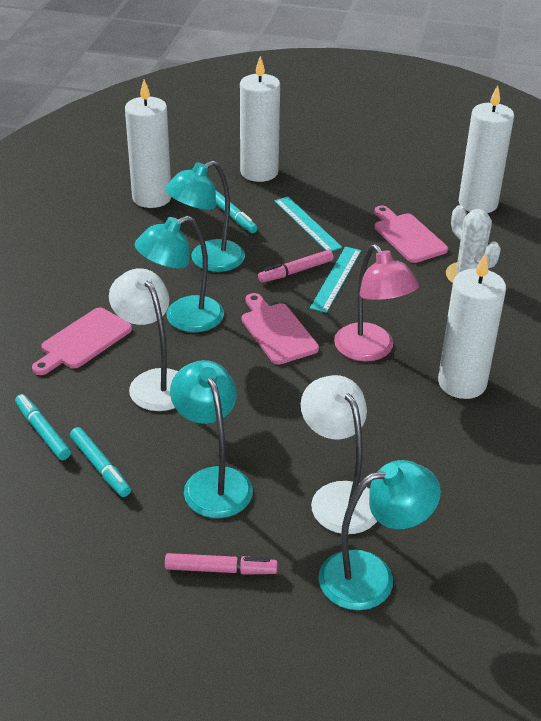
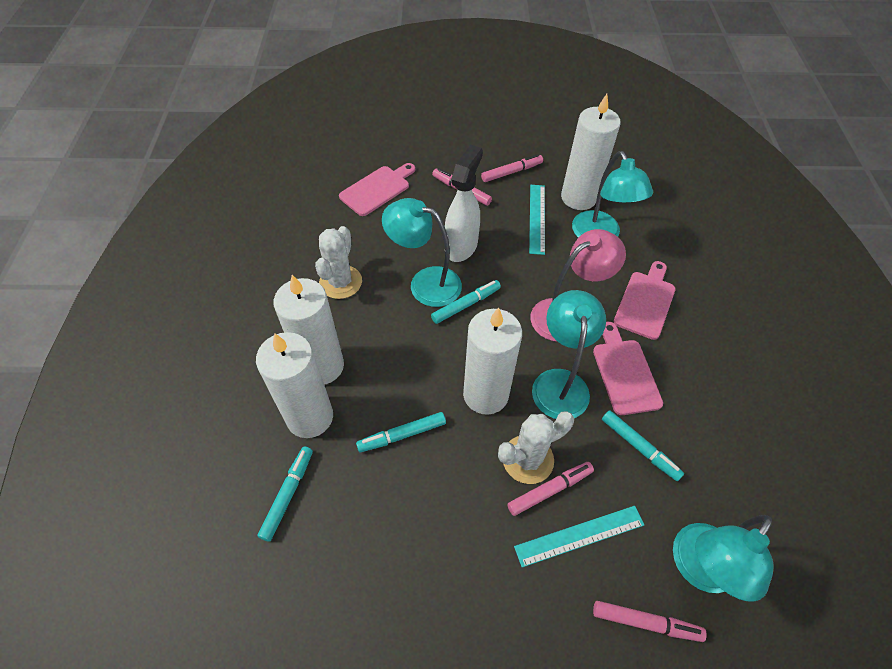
pink marker: 2 -> 4
turquoise marker: 3 -> 4
white cactus: 1 -> 2
white lamp: 2 -> 0
white spray bottle: 0 -> 1

